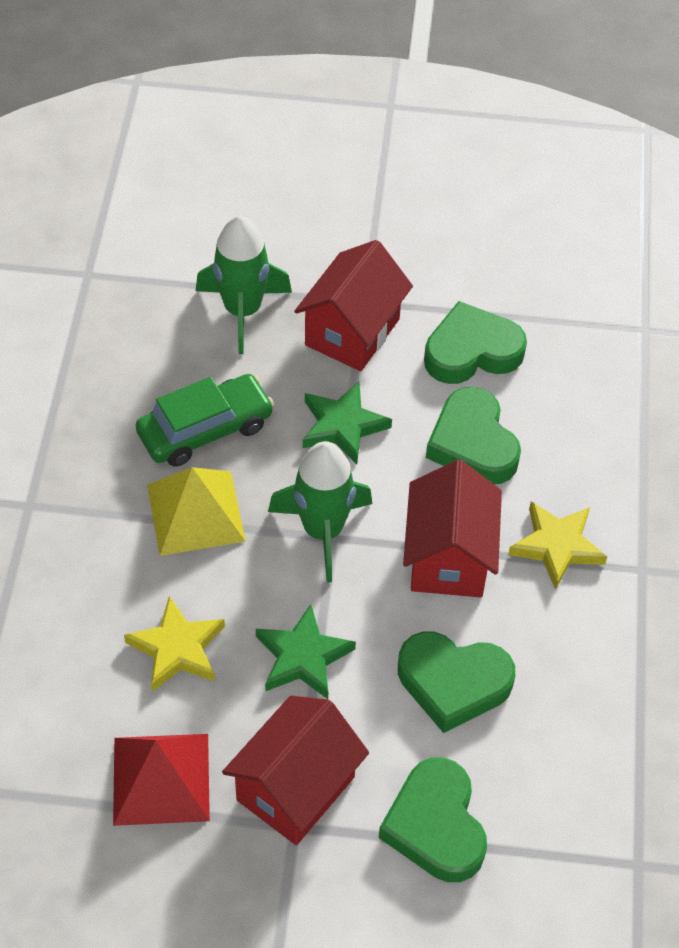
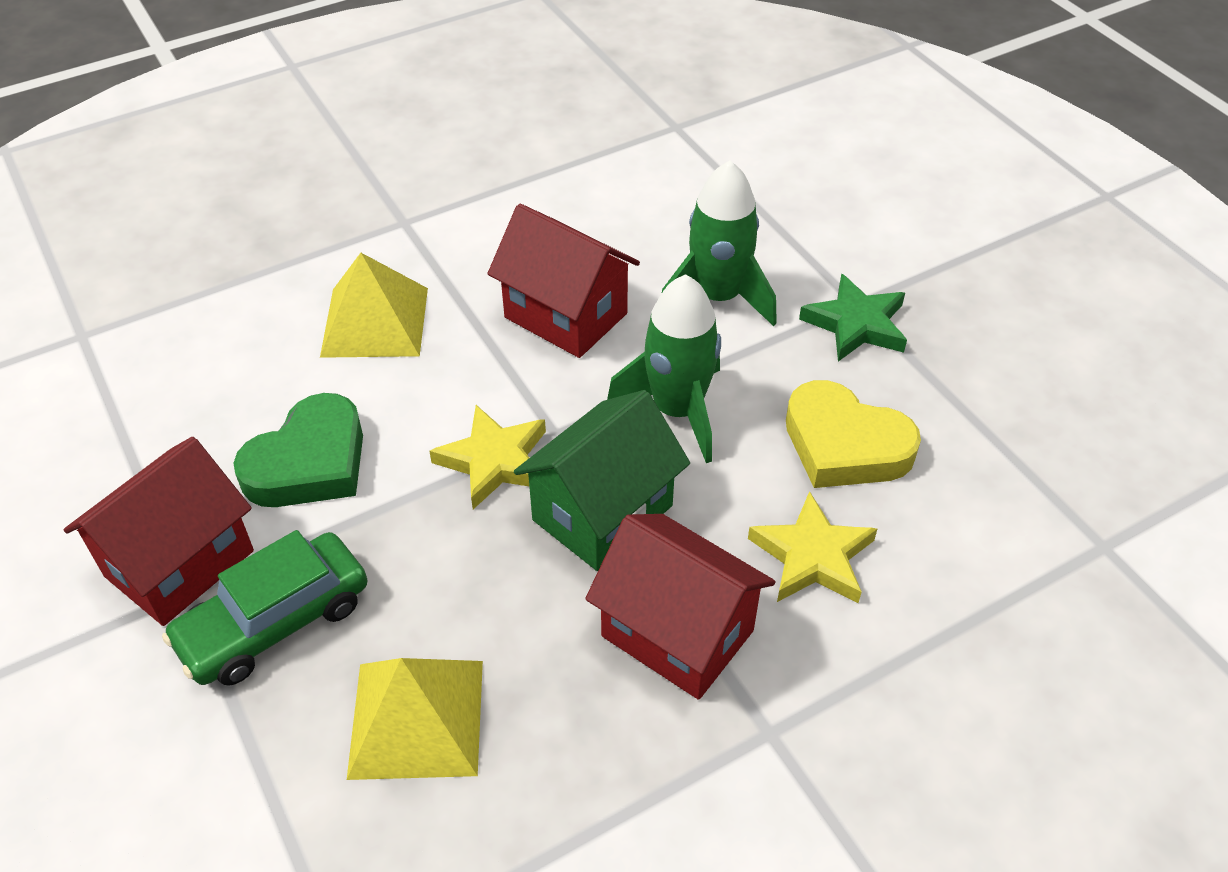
green heart: 4 -> 1
green house: 0 -> 1
green star: 2 -> 1
red pyramid: 1 -> 0
yellow heart: 0 -> 1
yellow pyramid: 1 -> 2

